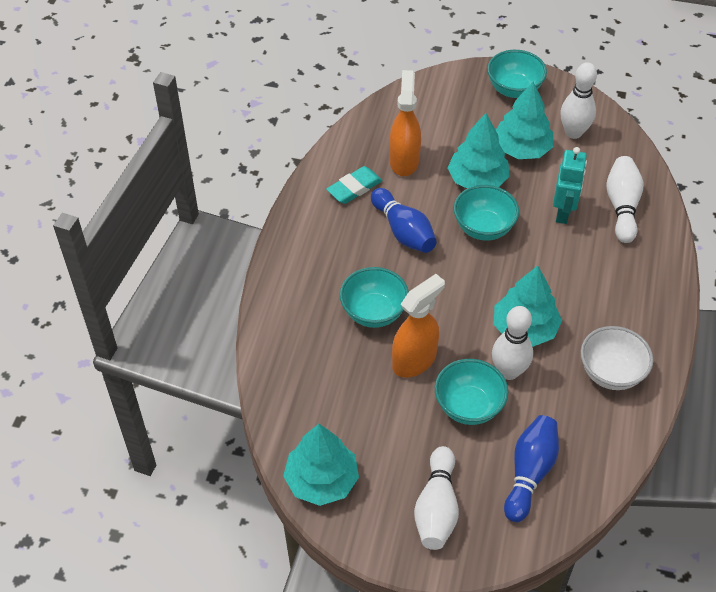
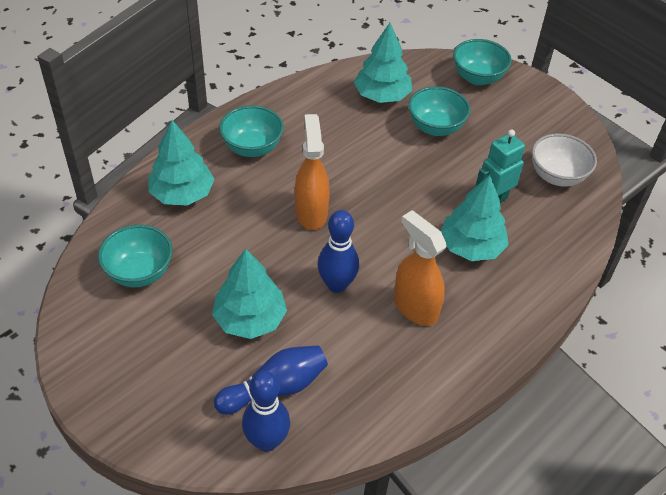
blue bowling pin: 2 -> 3
turquoise eraser: 1 -> 0
white bowling pin: 4 -> 0

